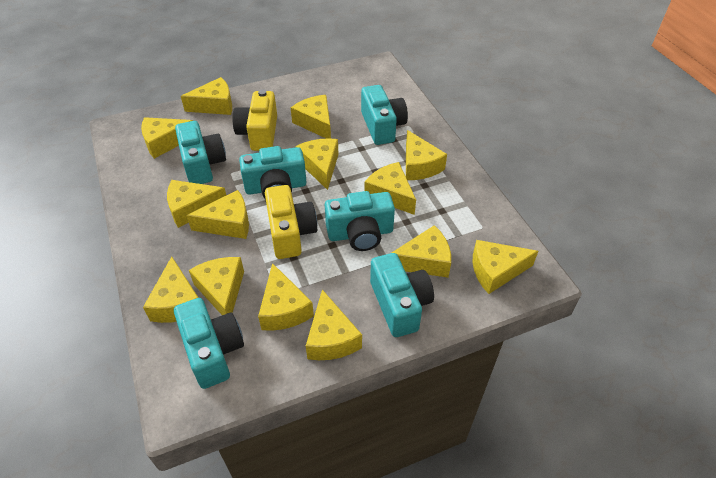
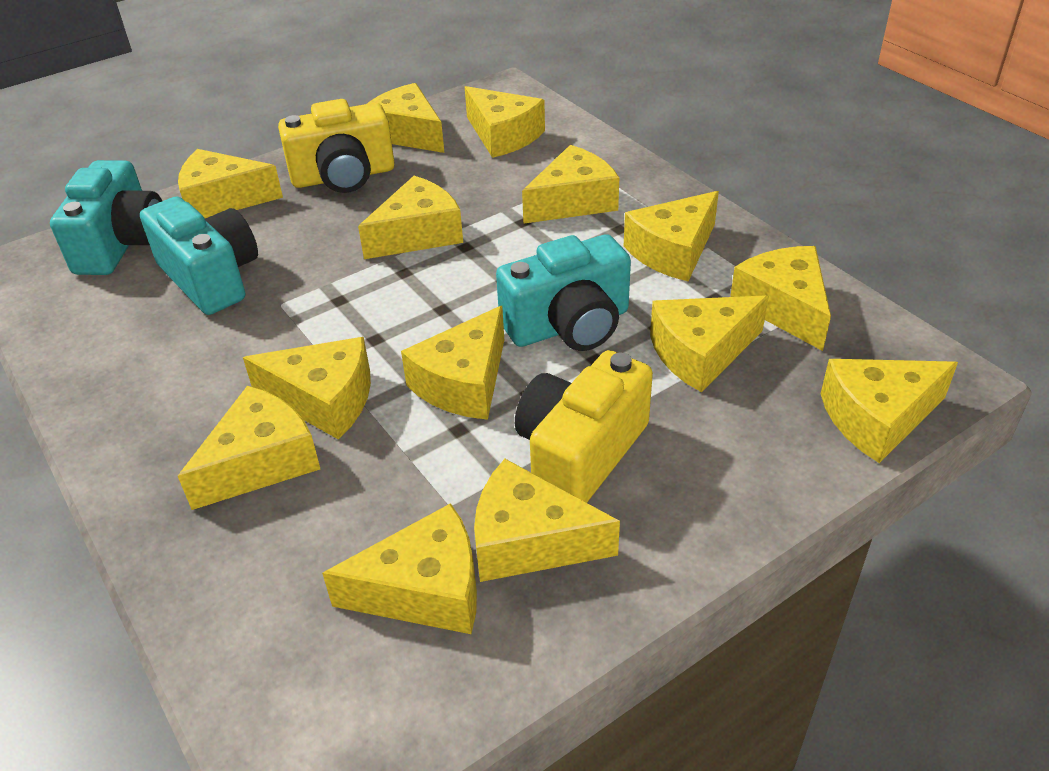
turquoise camera: 6 -> 3

